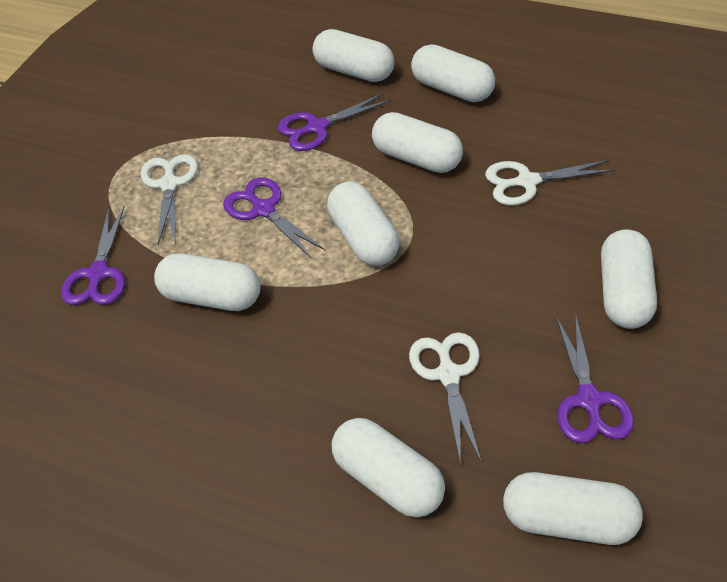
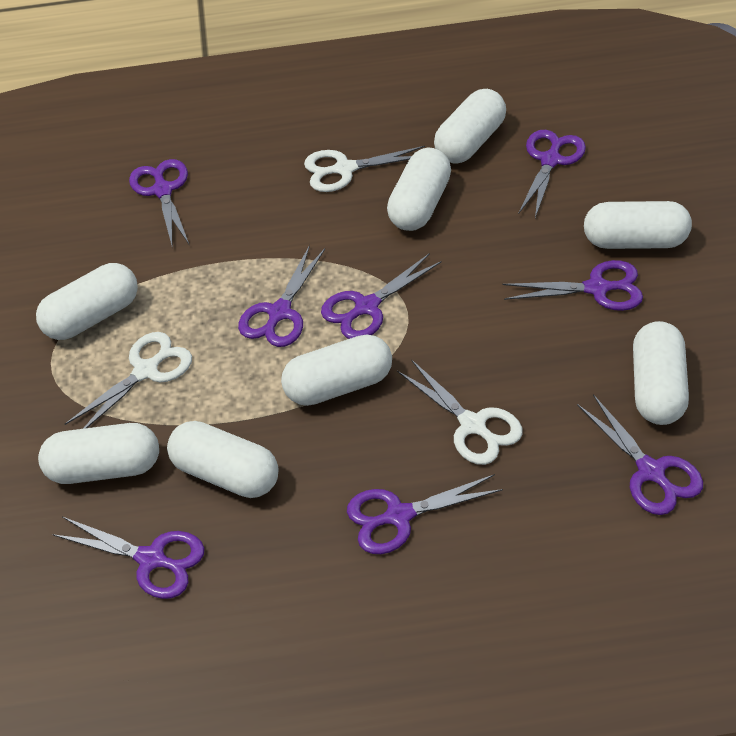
purple scissors: 4 -> 8

